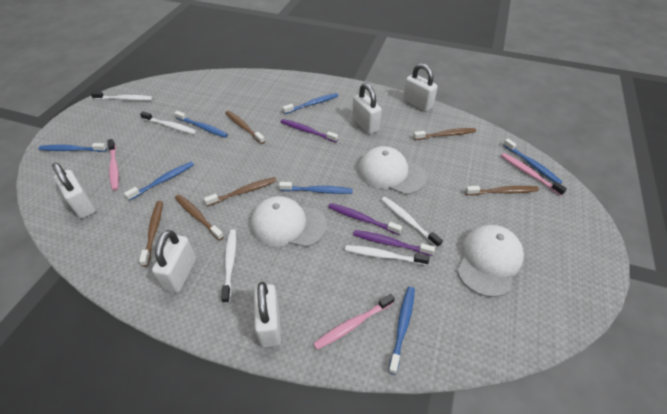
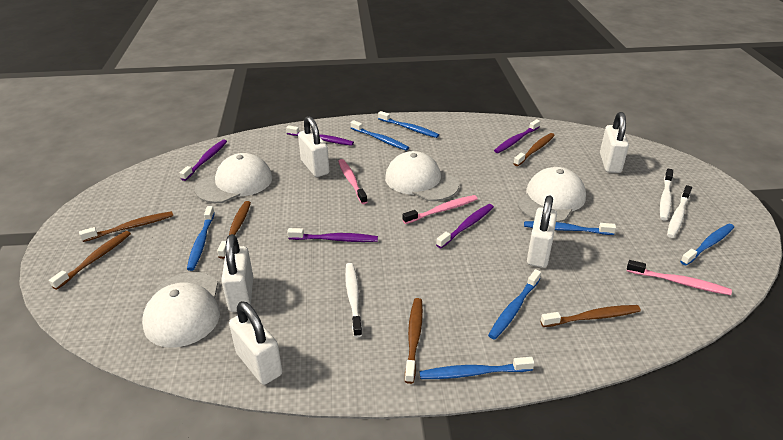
purple toothbrush: 3 -> 5
white cap: 3 -> 4
white toothbrush: 5 -> 3

